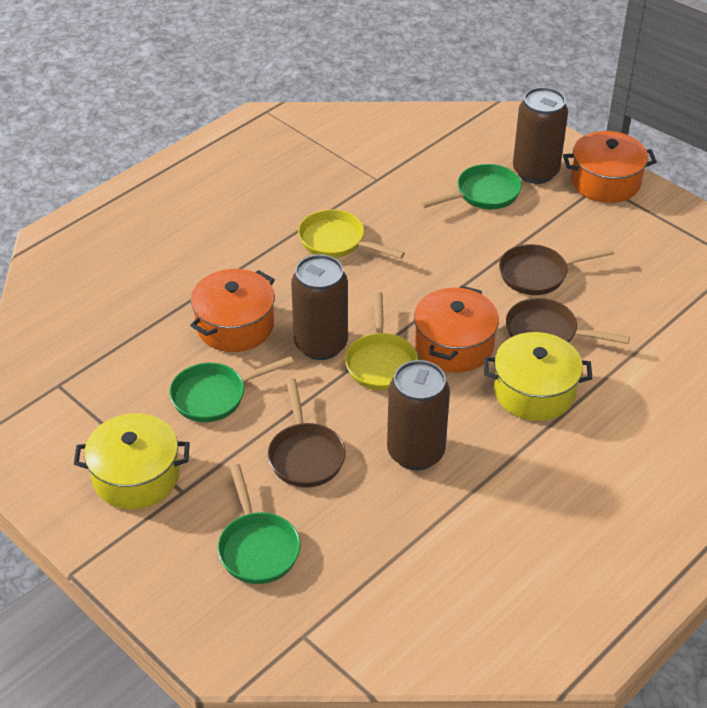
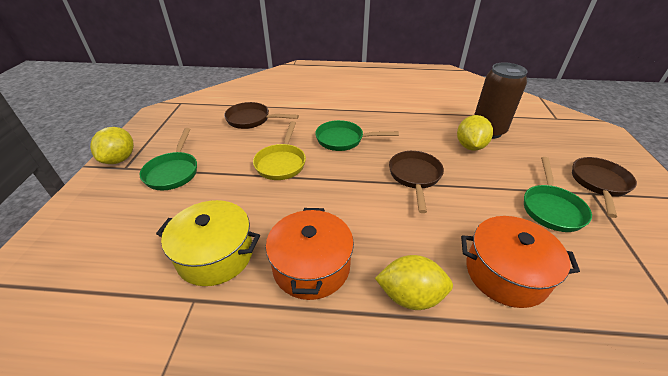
brown can: 3 -> 1
orange pot: 3 -> 2
yellow lemon: 0 -> 3
yellow pan: 2 -> 1
yellow pot: 2 -> 1

